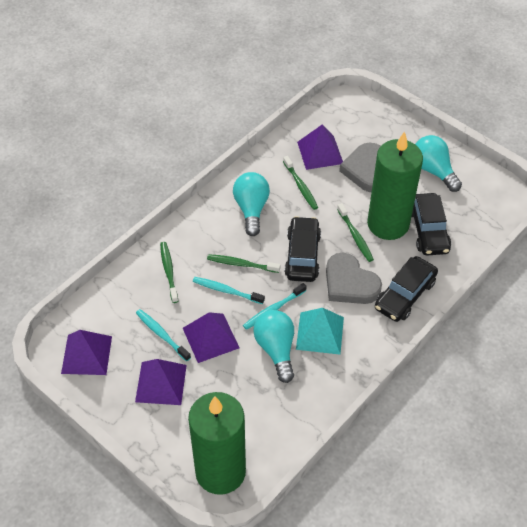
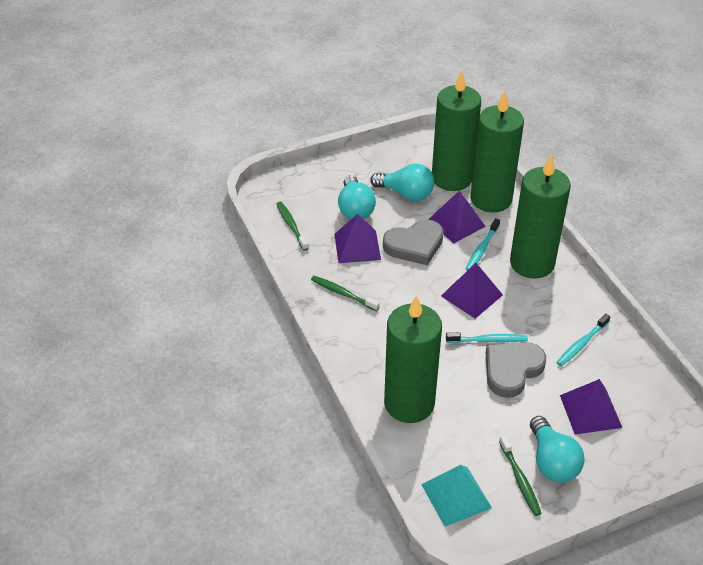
black car: 3 -> 0
green candle: 2 -> 4
green toothbrush: 4 -> 3

